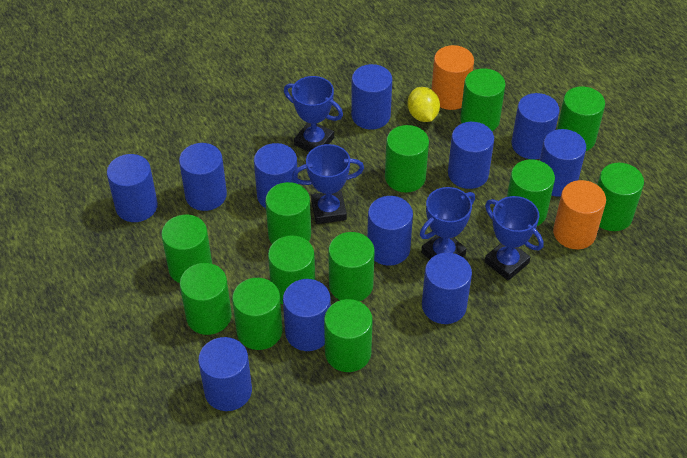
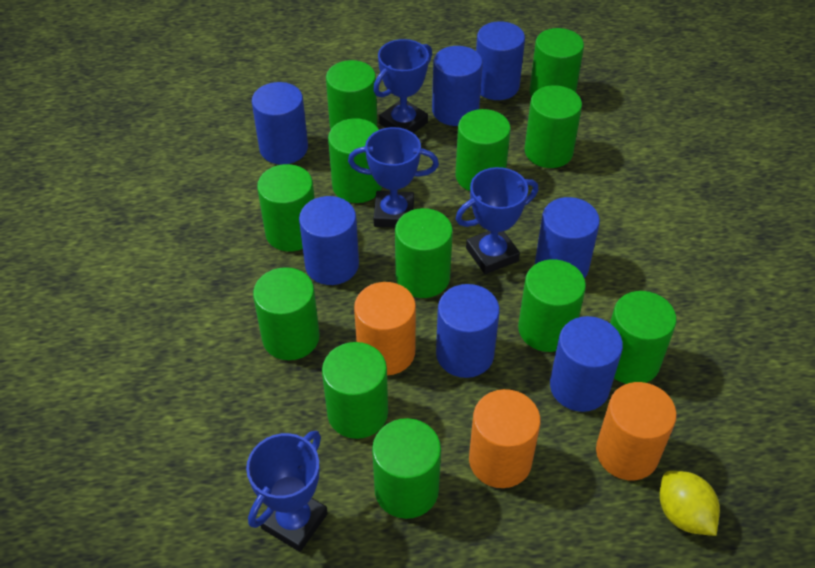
blue cylinder: 11 -> 7
orange cylinder: 2 -> 3

